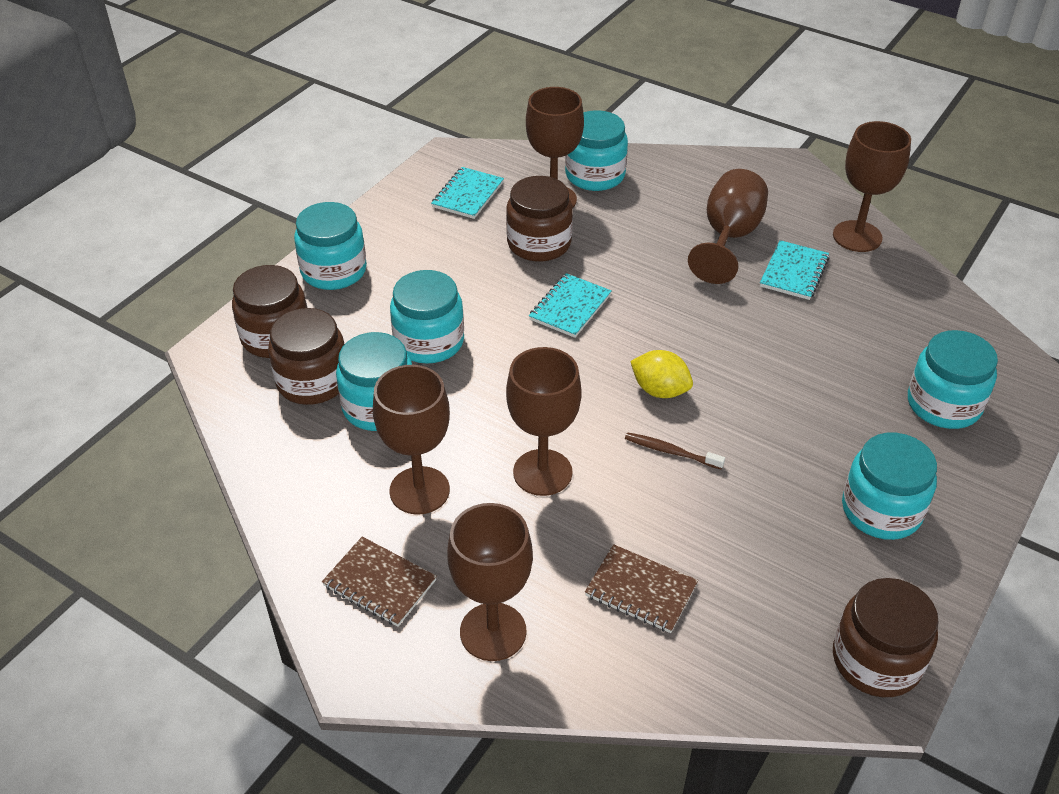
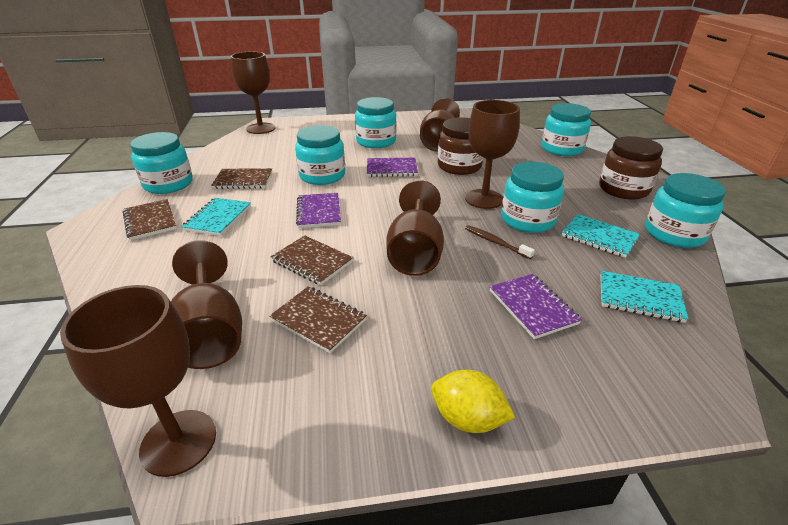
brown jar: 4 -> 2
brown notebook: 2 -> 4
purple notebook: 0 -> 3

